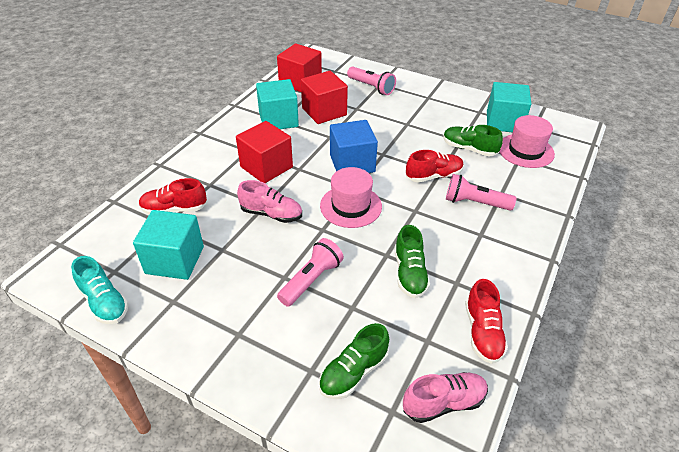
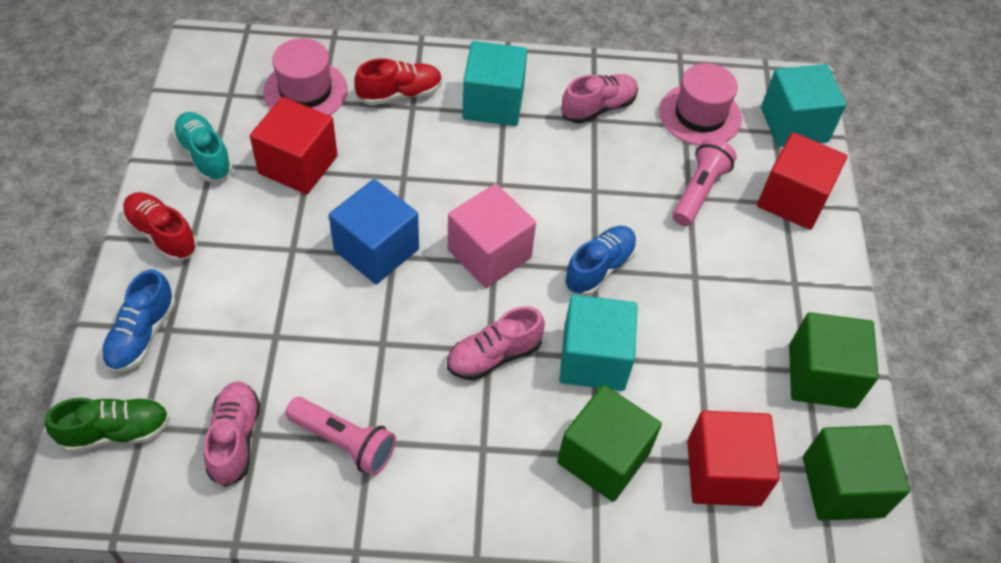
blue shoe: 0 -> 2
green cube: 0 -> 3
green shoe: 3 -> 1
pink cube: 0 -> 1
pink flashlight: 3 -> 2
pink shoe: 2 -> 3
red shoe: 3 -> 2

